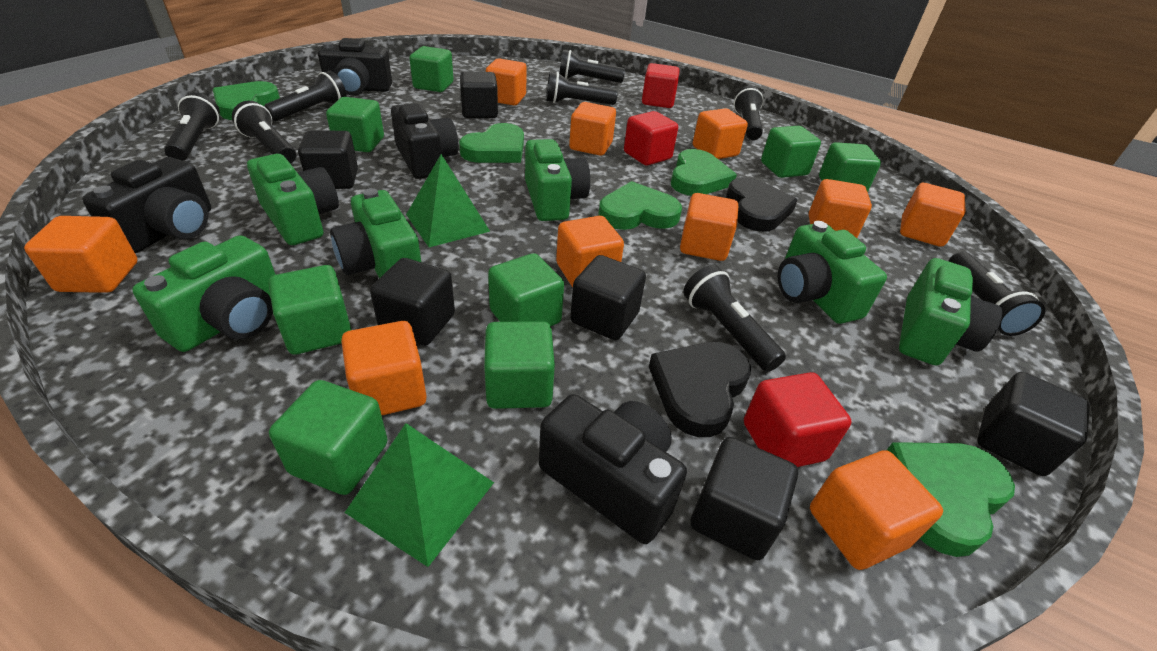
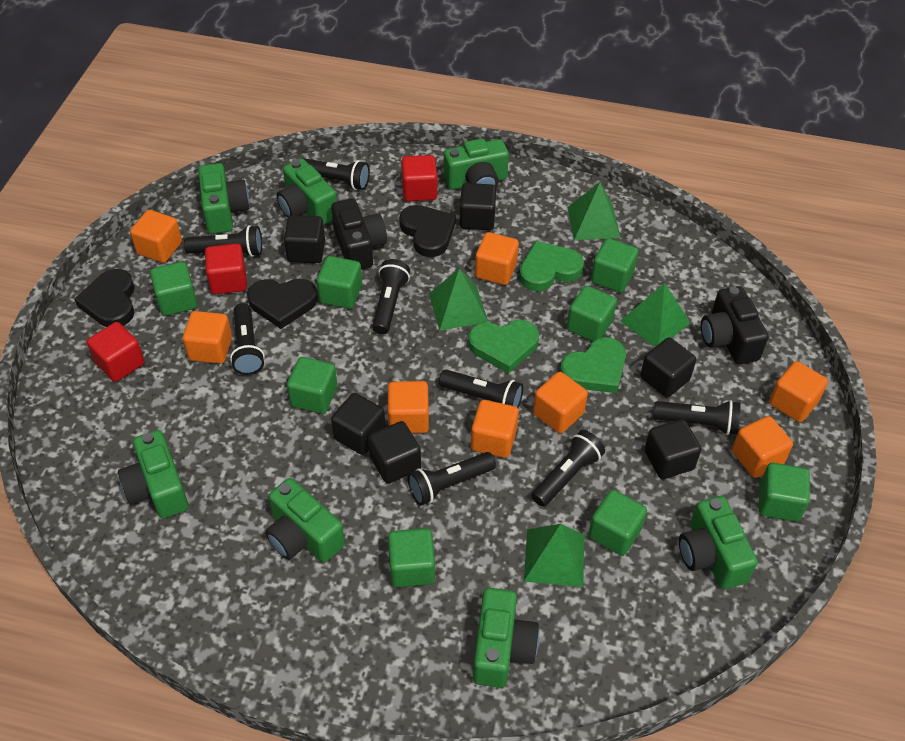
black camera: 4 -> 2
black heart: 2 -> 3
green camera: 6 -> 7
green heart: 5 -> 3
green pyramid: 2 -> 4
orange cube: 10 -> 8

